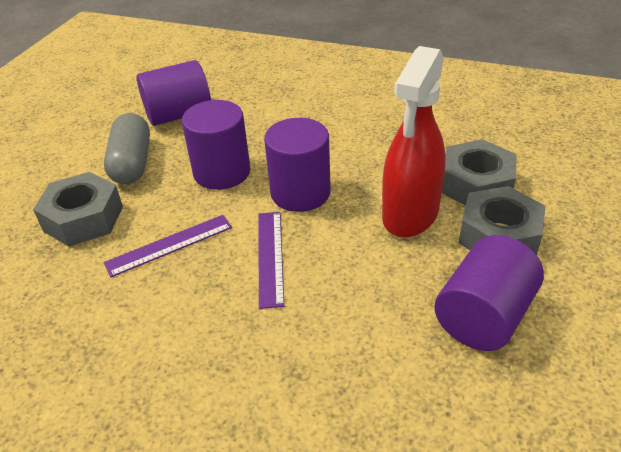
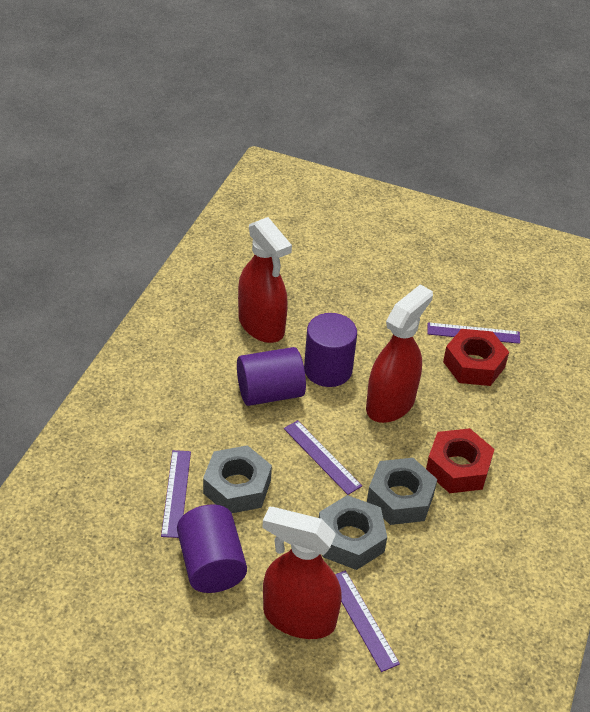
grey capsule: 1 -> 0
purple cylinder: 4 -> 3
purple ruler: 2 -> 4
red nut: 0 -> 2
red spray bottle: 1 -> 3

